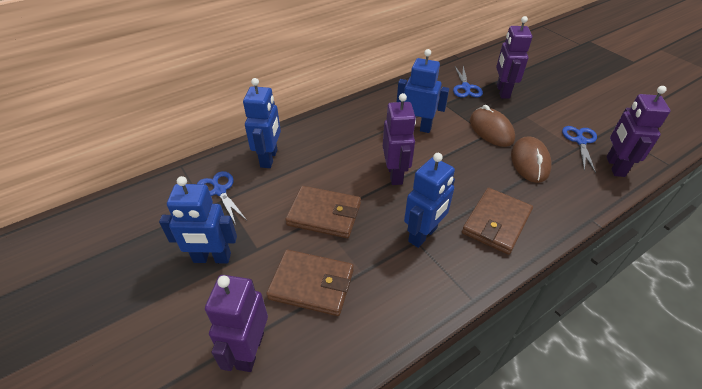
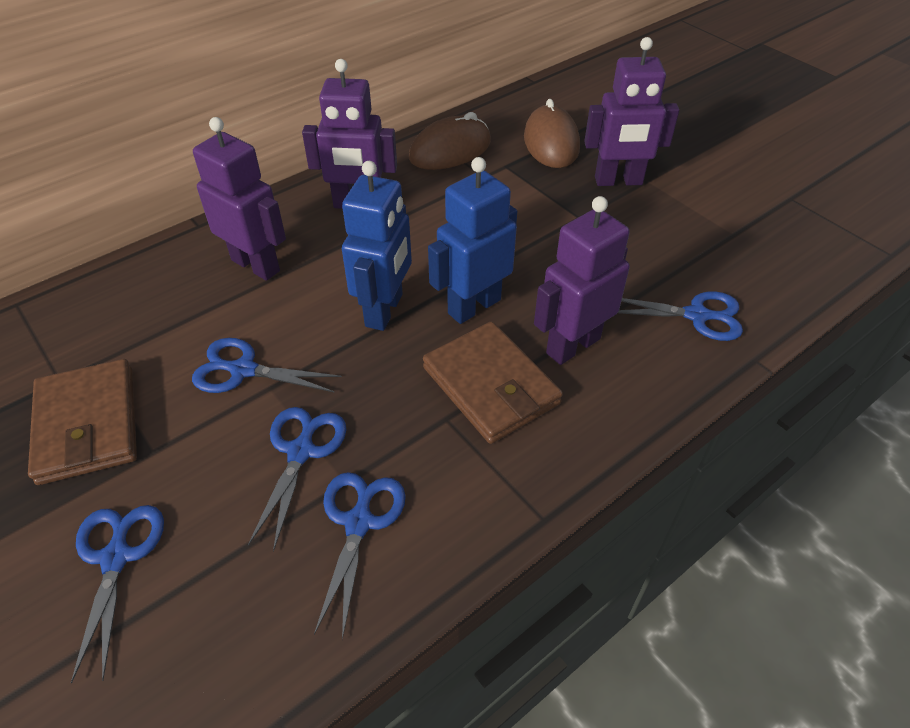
blue robot: 4 -> 2
blue scissors: 3 -> 5
brown wallet: 3 -> 2

